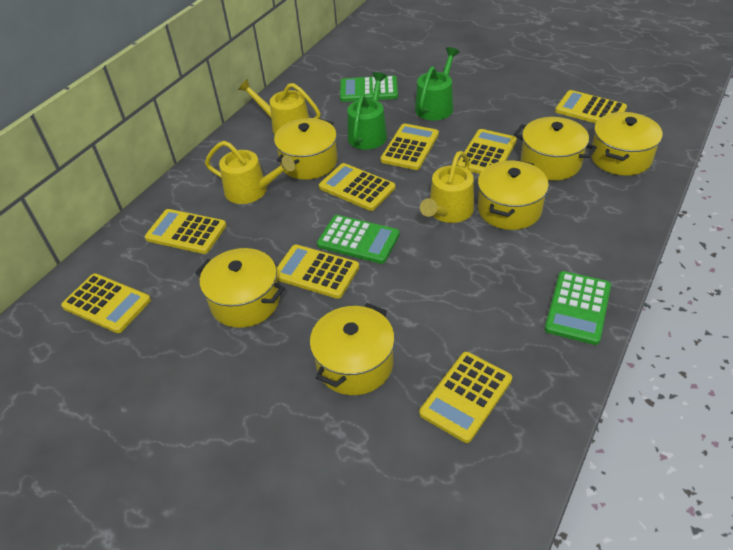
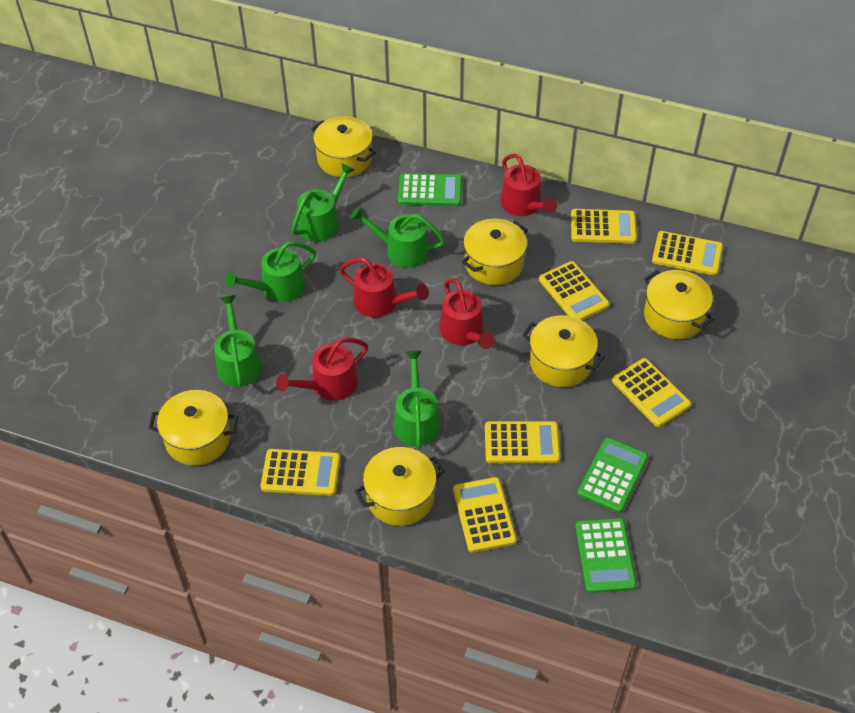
green watering can: 2 -> 5
red watering can: 0 -> 4
yellow calculator: 8 -> 7
yellow watering can: 3 -> 0

